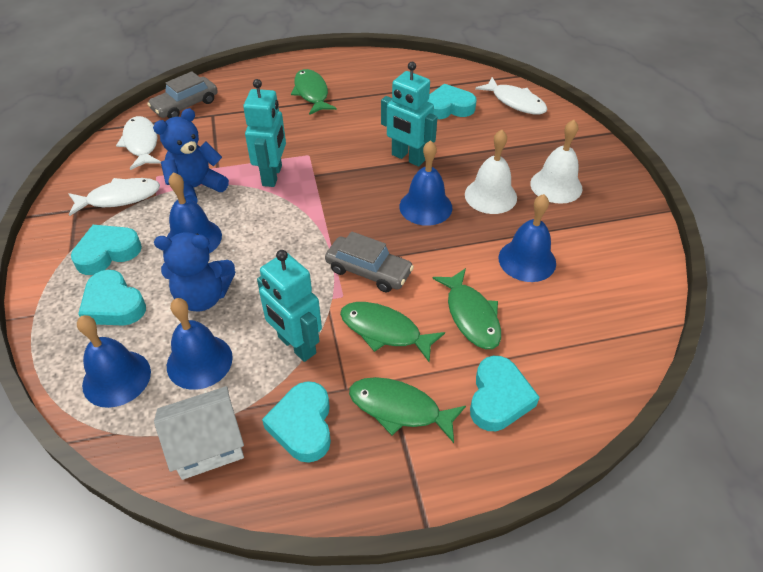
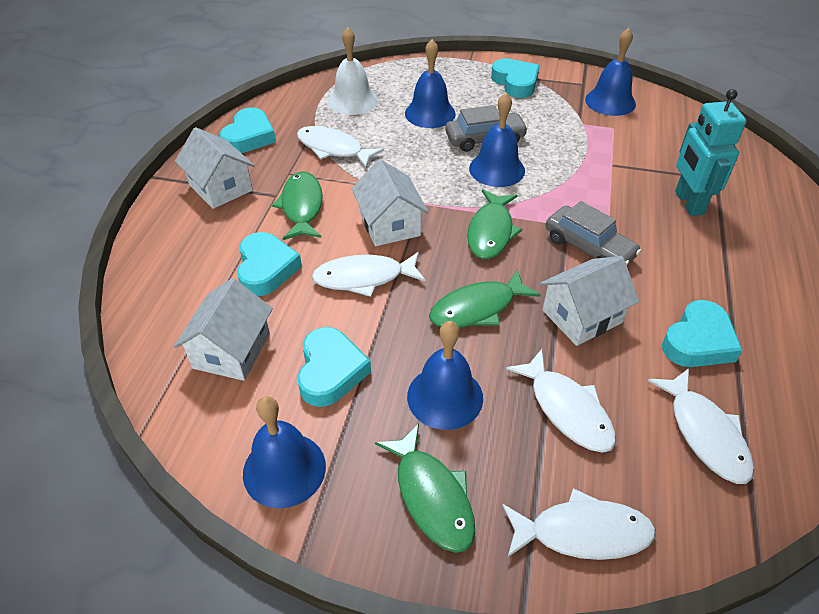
blue teddy bear: 2 -> 0
turquoise robot: 3 -> 1
white bell: 2 -> 1
white fish: 3 -> 5
white house: 1 -> 4

